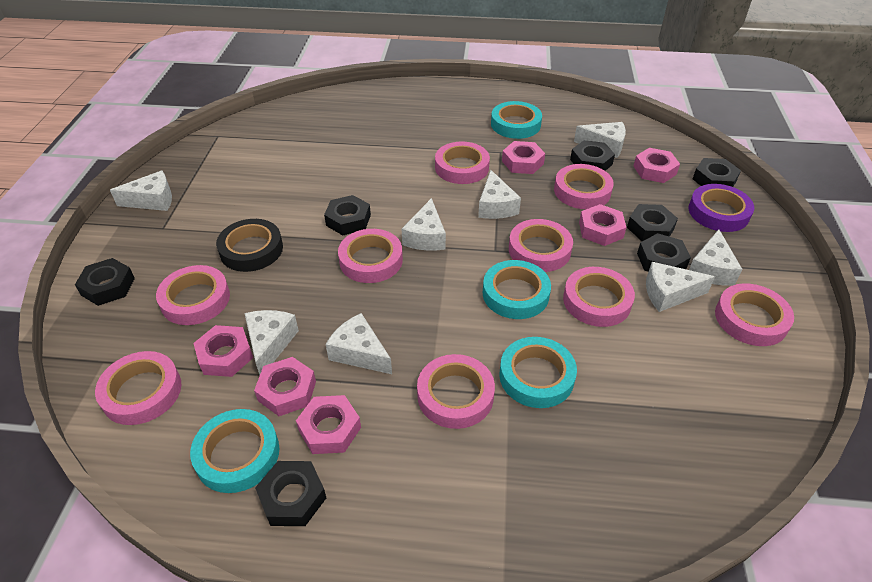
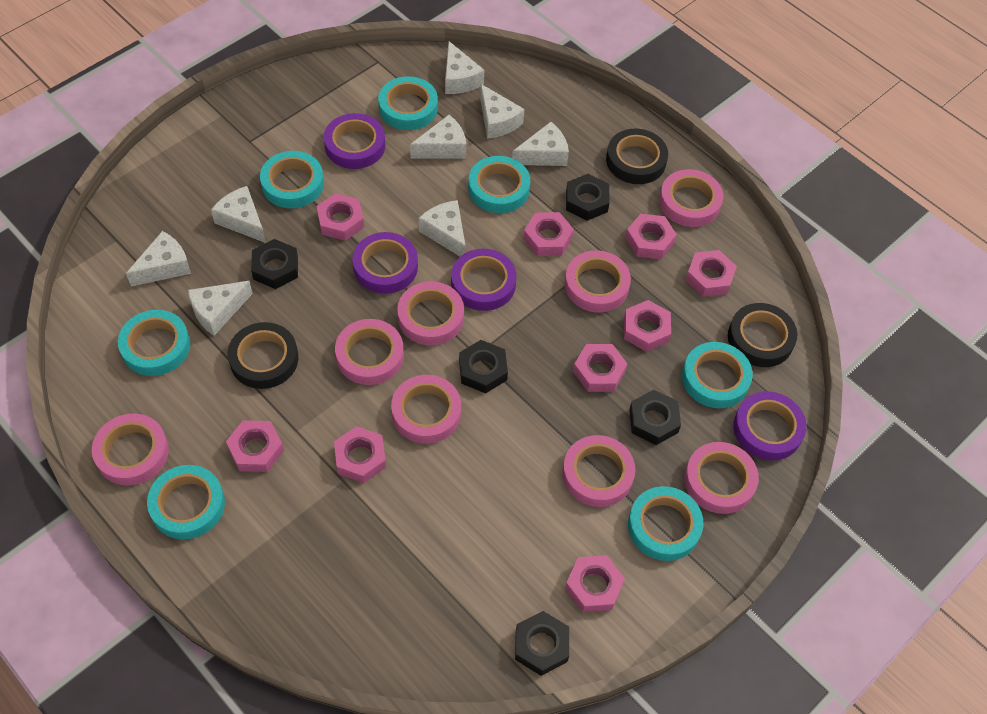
black nut: 7 -> 5
black tape: 1 -> 3
pink nut: 6 -> 9
pink tape: 9 -> 8
purple tape: 1 -> 4
turquoise tape: 4 -> 7

